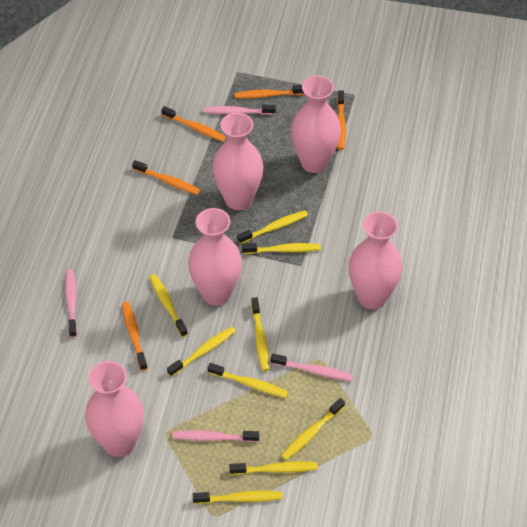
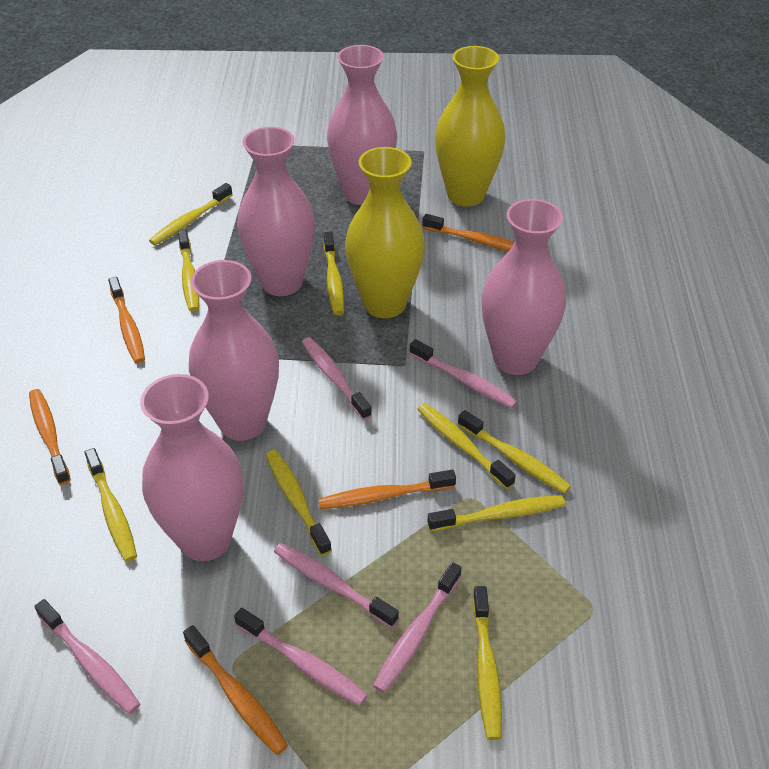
pink toothbrush: 4 -> 6
yellow vase: 0 -> 2

